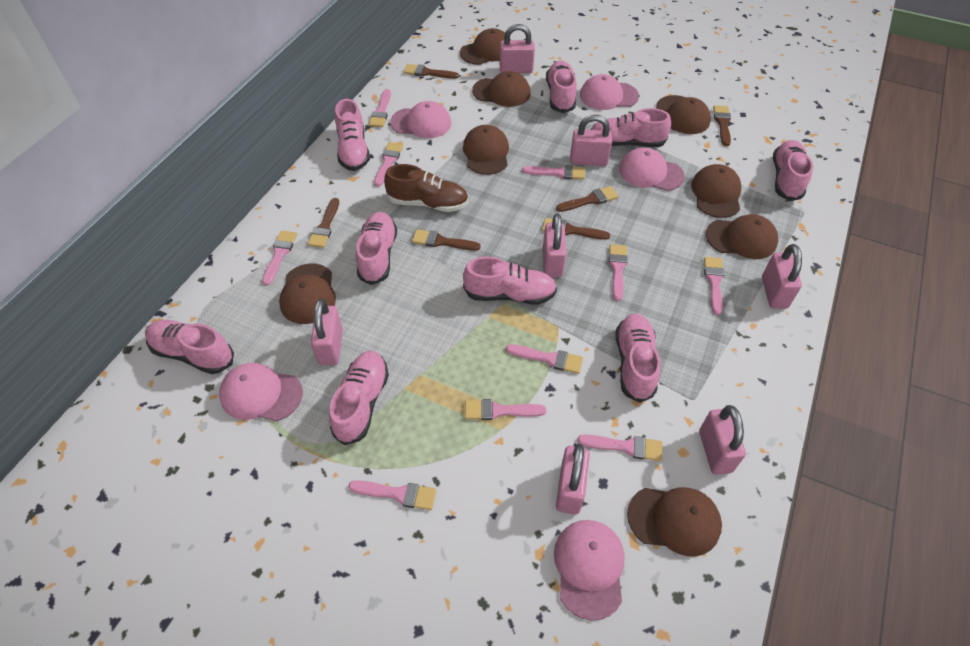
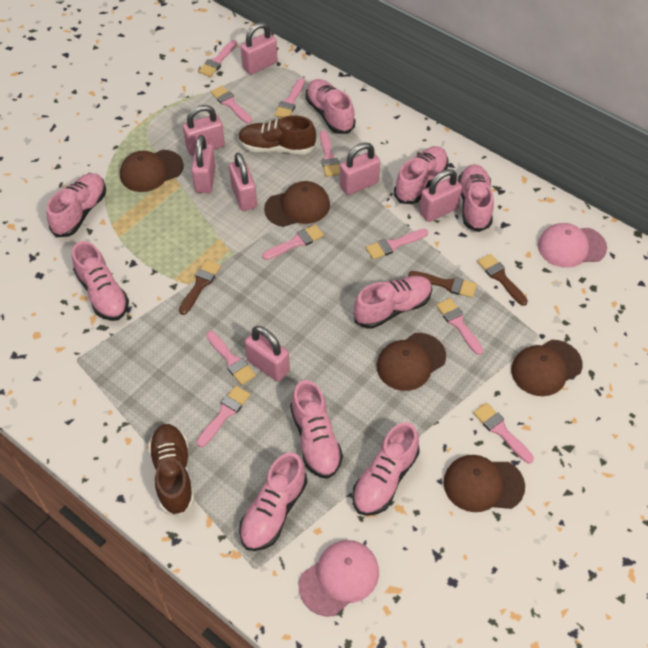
brown brush: 6 -> 3
brown cap: 8 -> 5
brown shoe: 1 -> 2
pink cap: 5 -> 2

